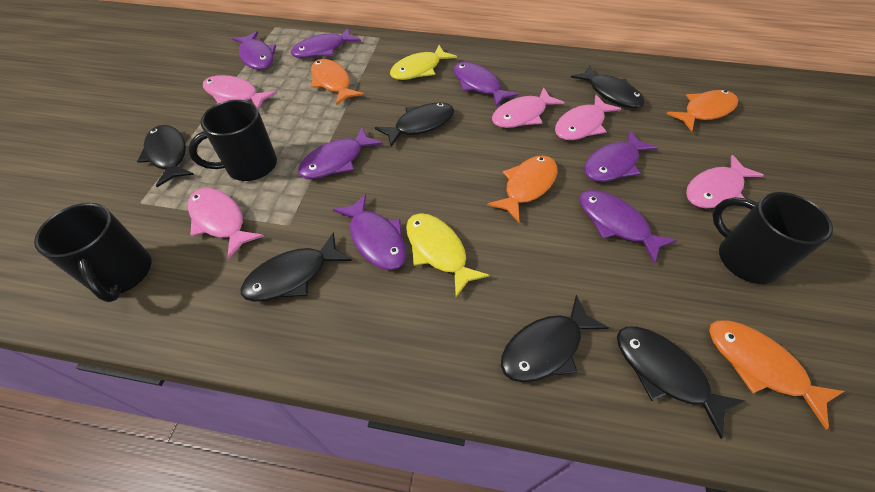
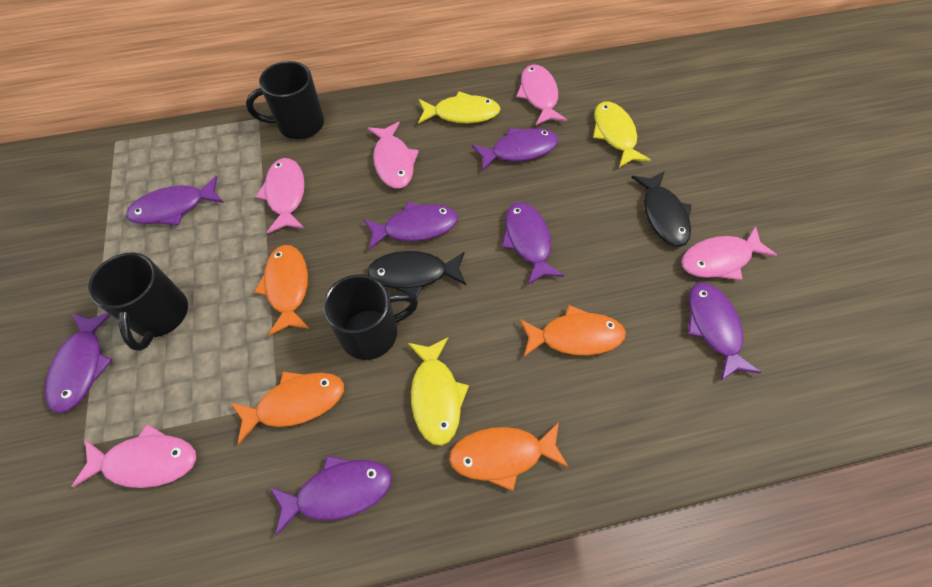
black fish: 6 -> 2
yellow fish: 2 -> 3

